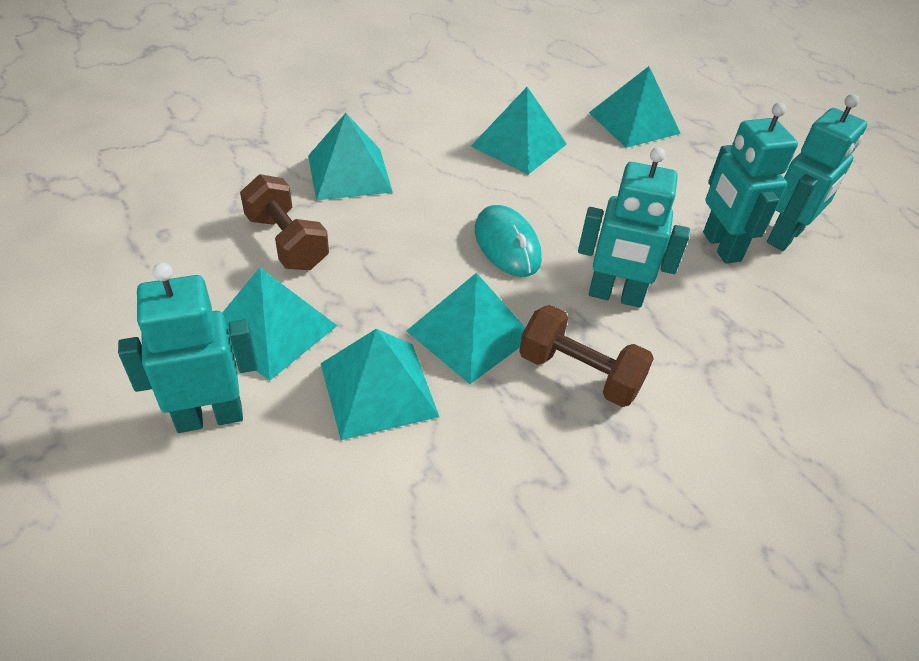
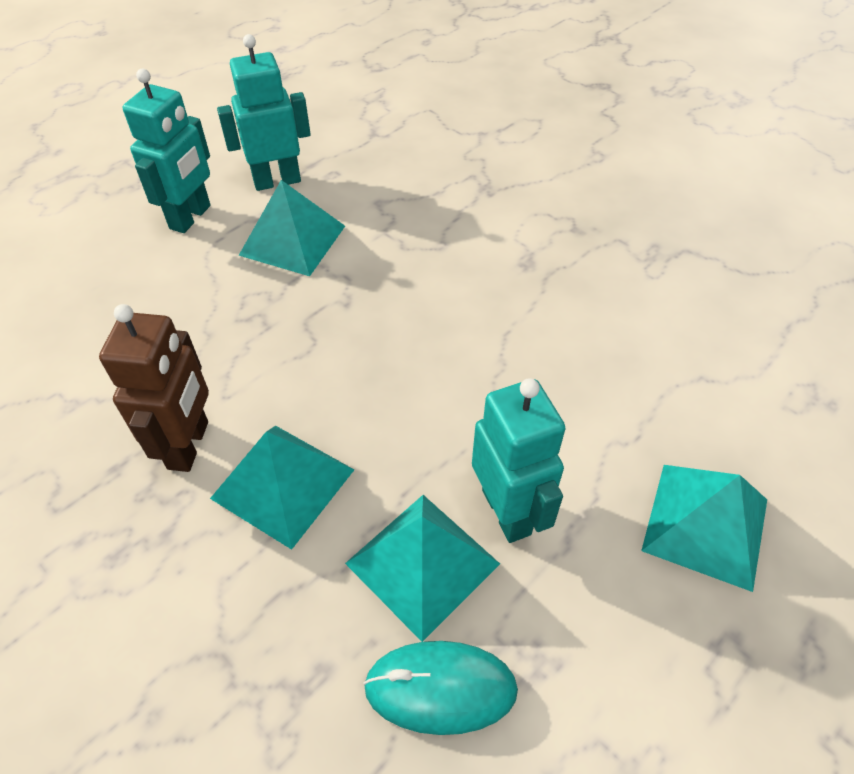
brown dumbbell: 2 -> 0
brown robot: 0 -> 1
turquoise pyramid: 6 -> 4
turquoise robot: 4 -> 3

